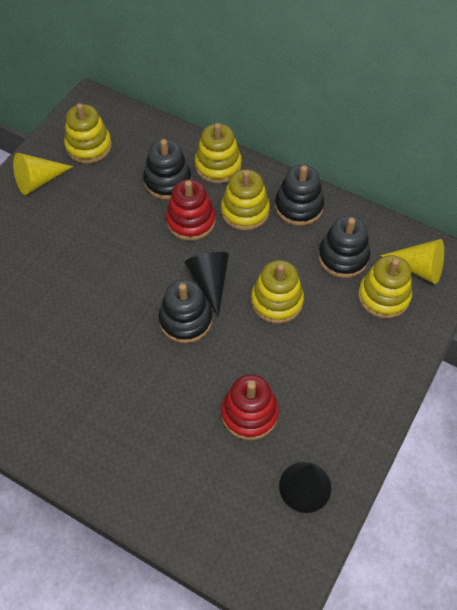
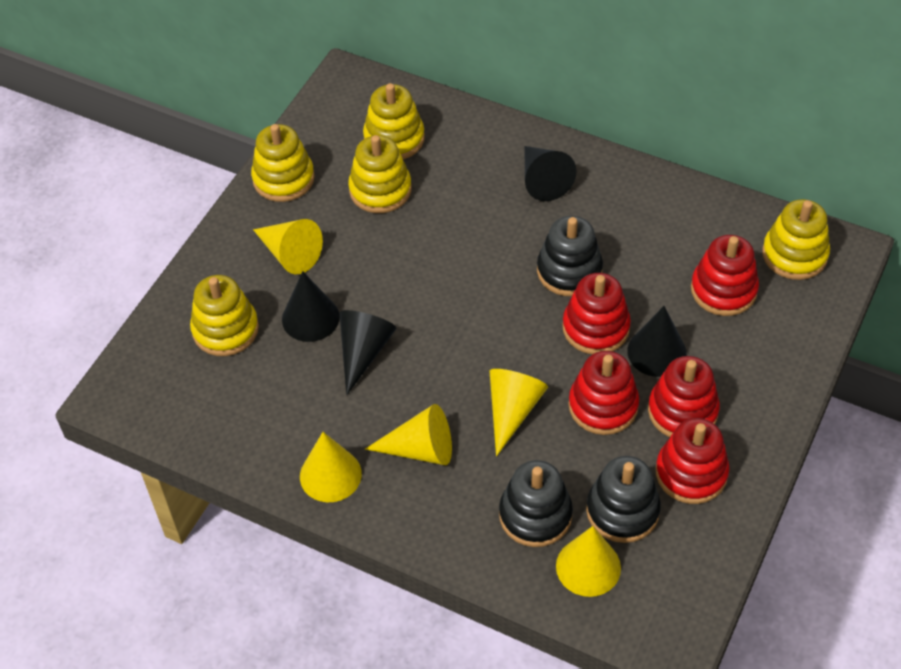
black cone: 2 -> 4
black stacking toy: 4 -> 3
red stacking toy: 2 -> 5
yellow cone: 2 -> 5

